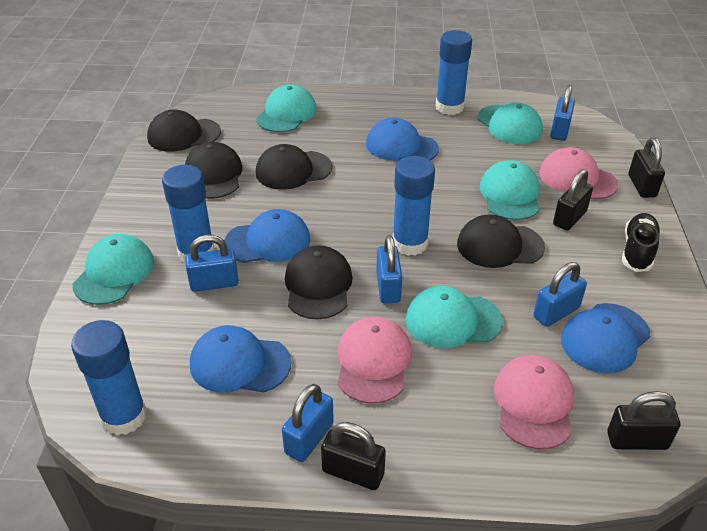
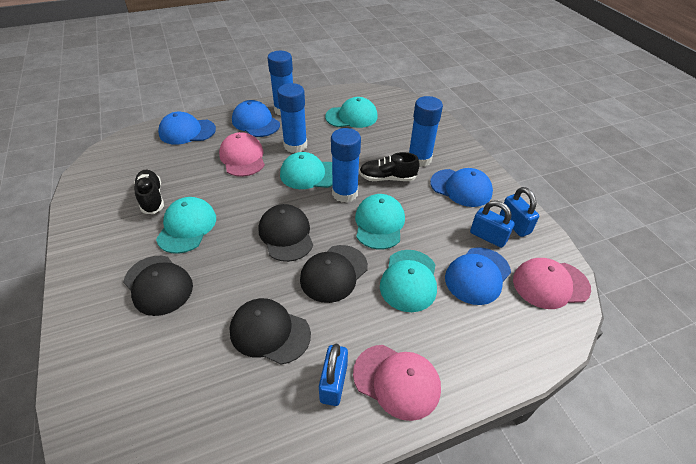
black cap: 5 -> 4
black padlock: 4 -> 0
black shoe: 1 -> 2
blue padlock: 5 -> 3

